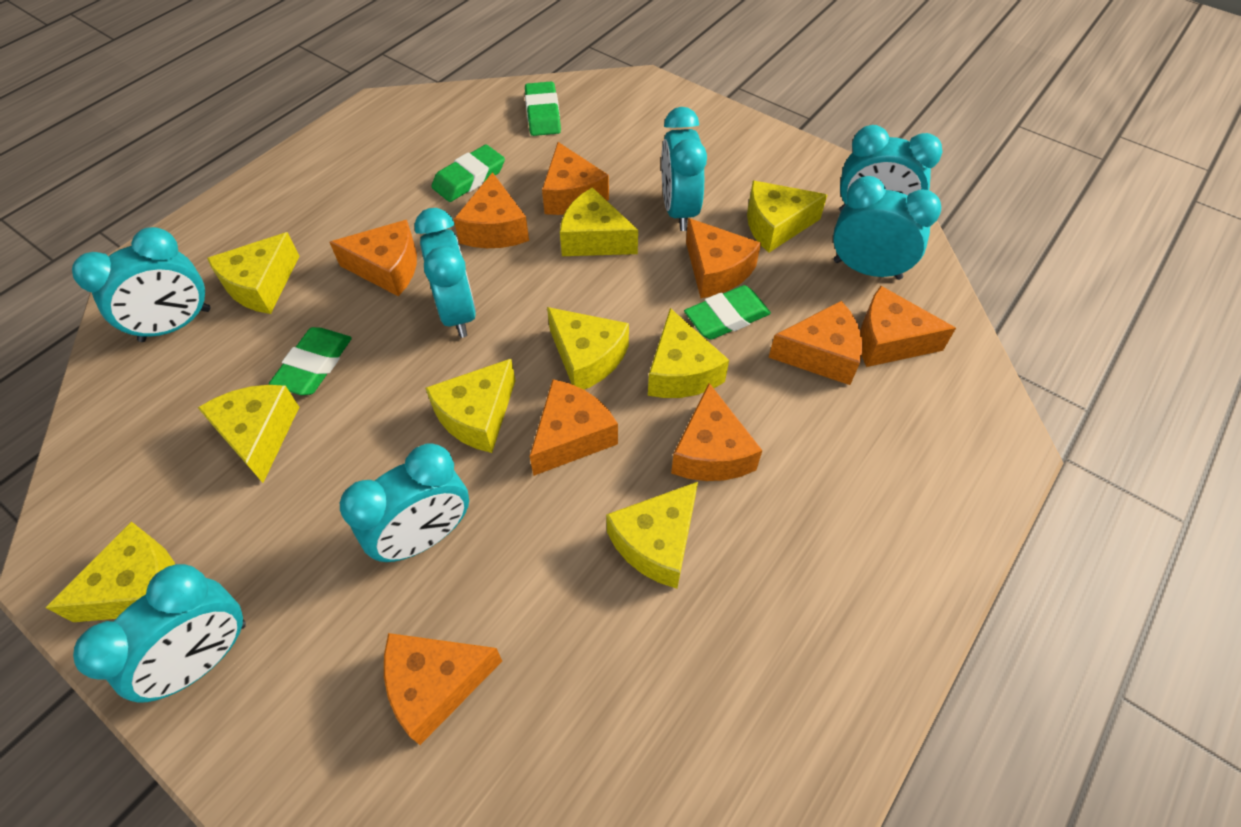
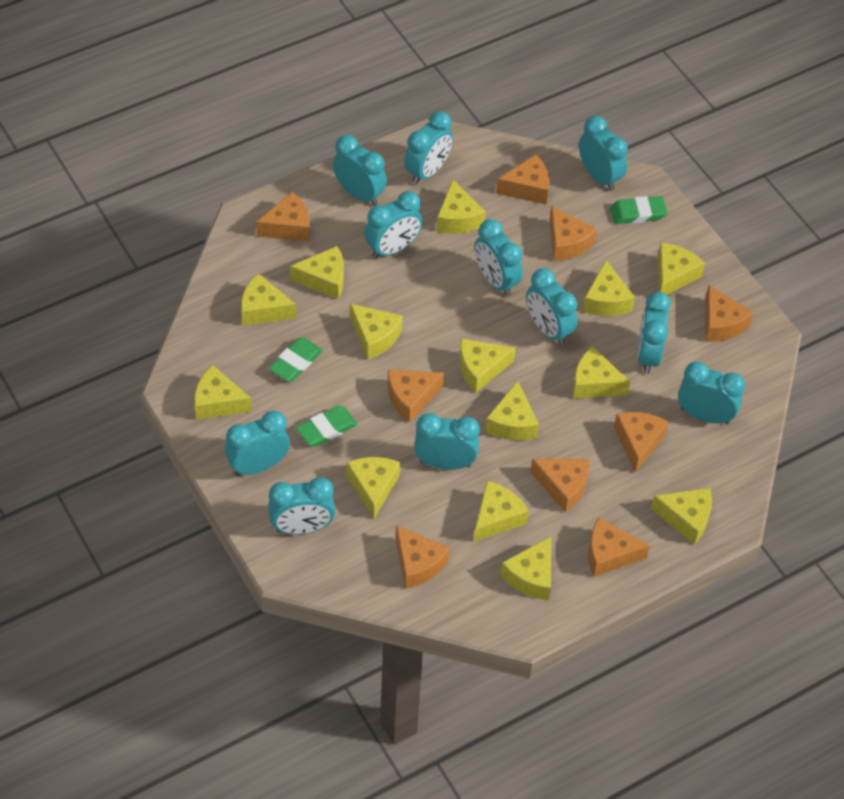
green eraser: 4 -> 3
turquoise clock: 7 -> 11
yellow cheese: 9 -> 14

